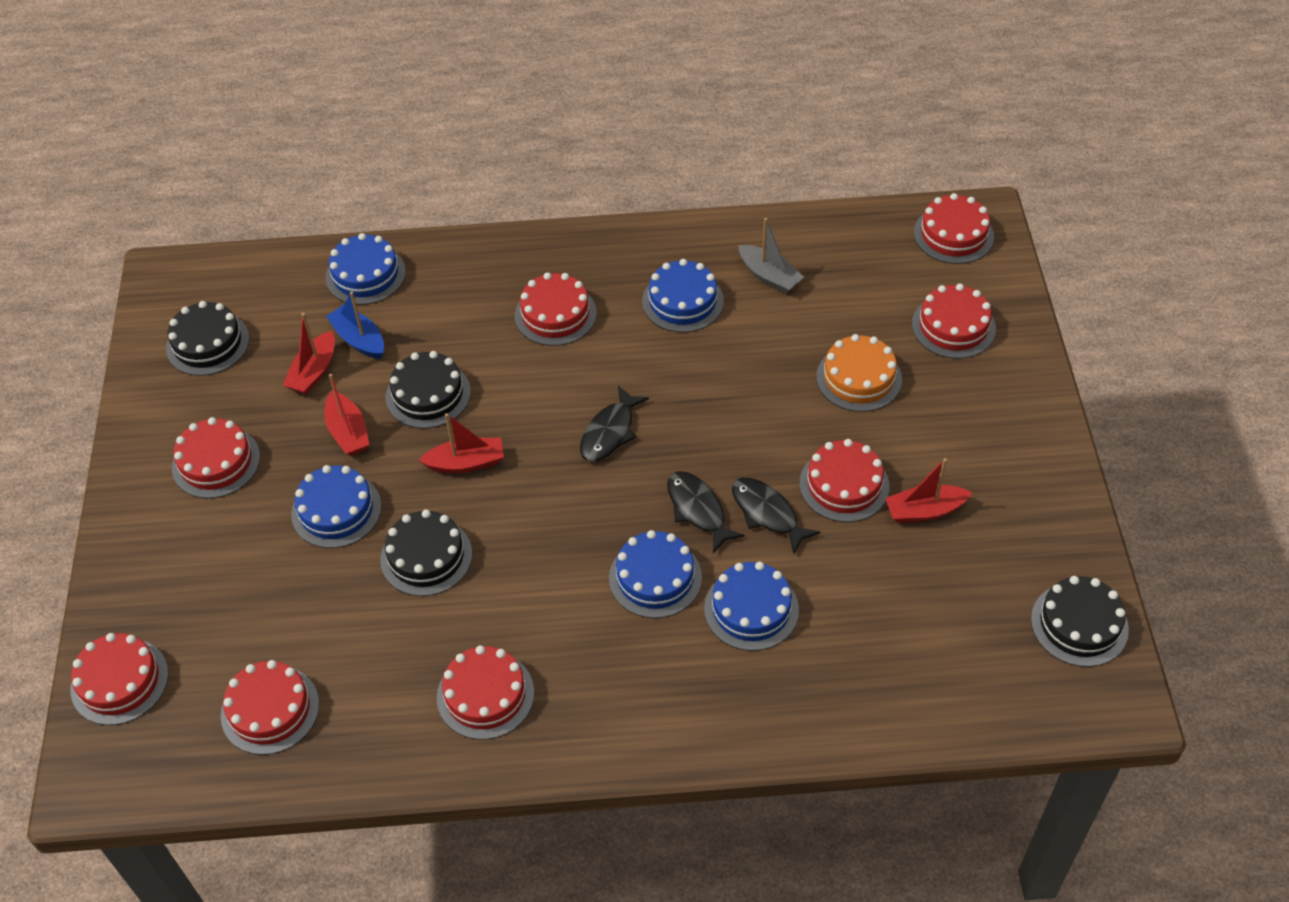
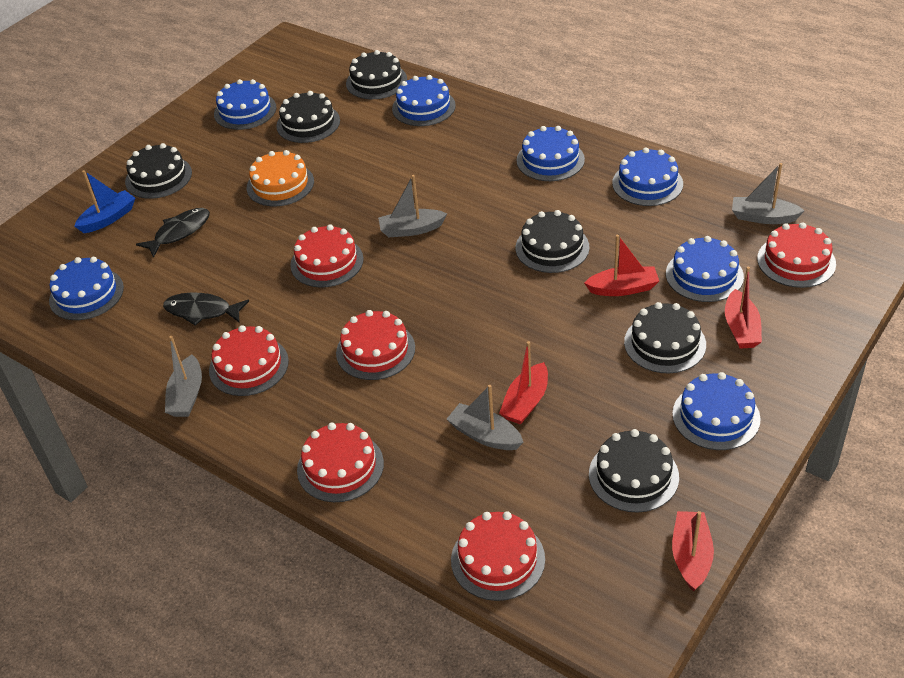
black cake: 4 -> 6
black fish: 3 -> 2
blue cake: 5 -> 7
grey boat: 1 -> 4
red cake: 8 -> 6

